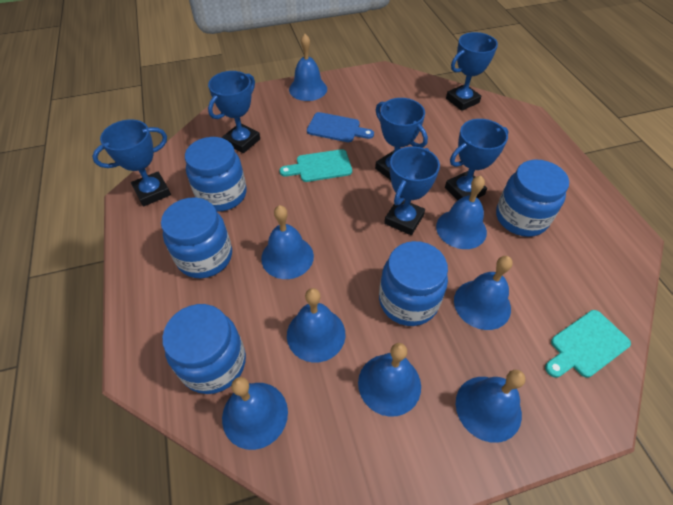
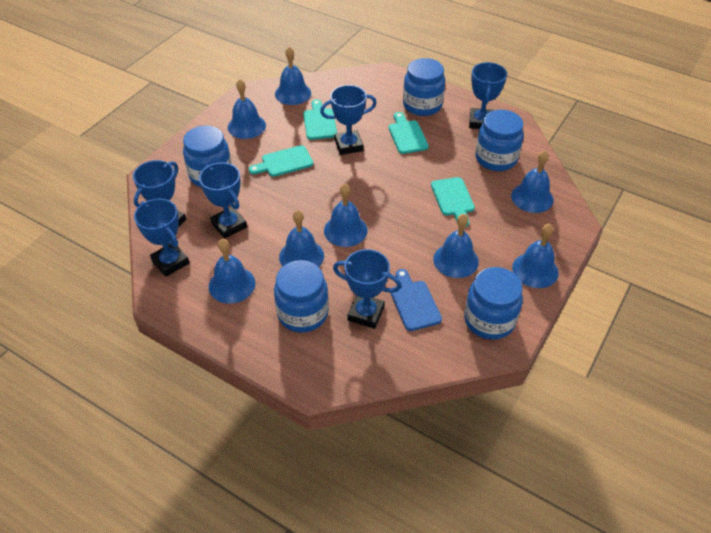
turquoise cutting board: 2 -> 4

